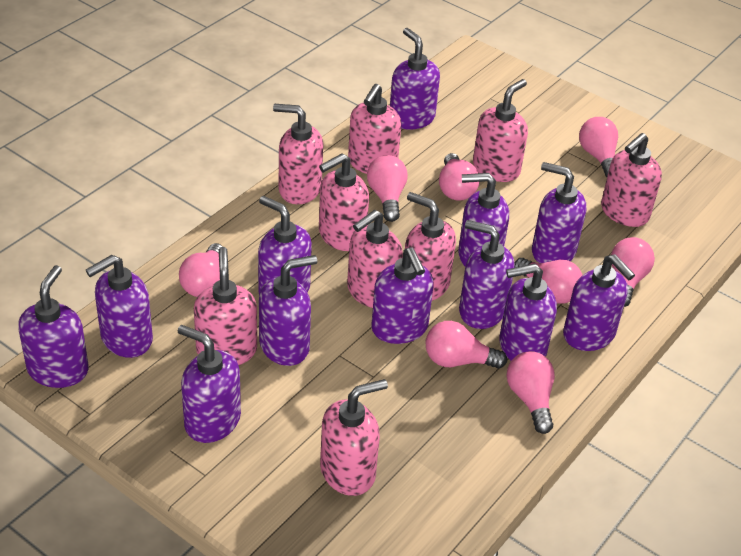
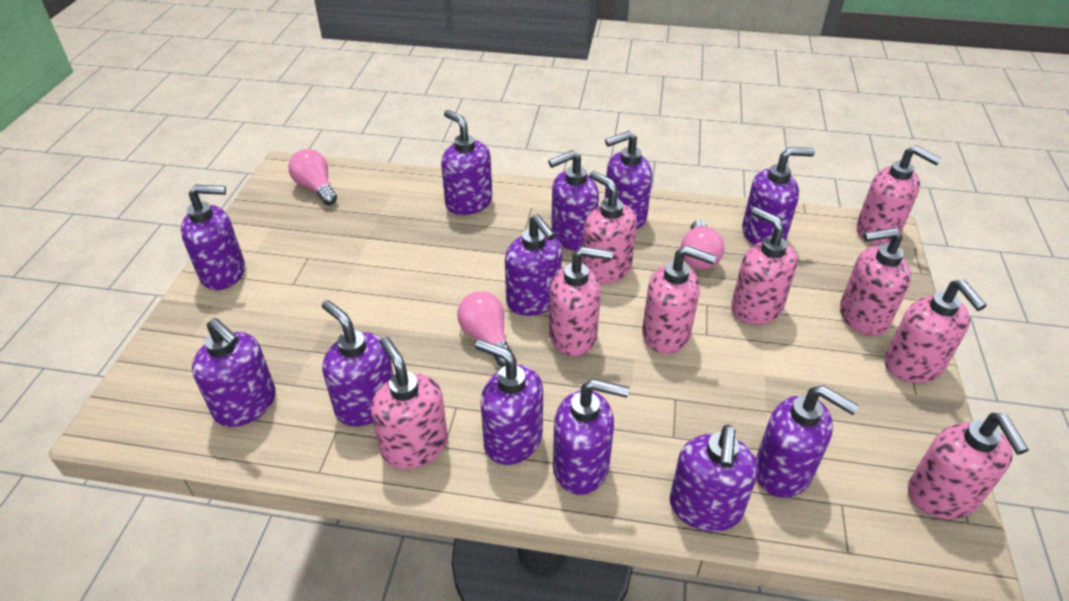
pink light bulb: 8 -> 3

